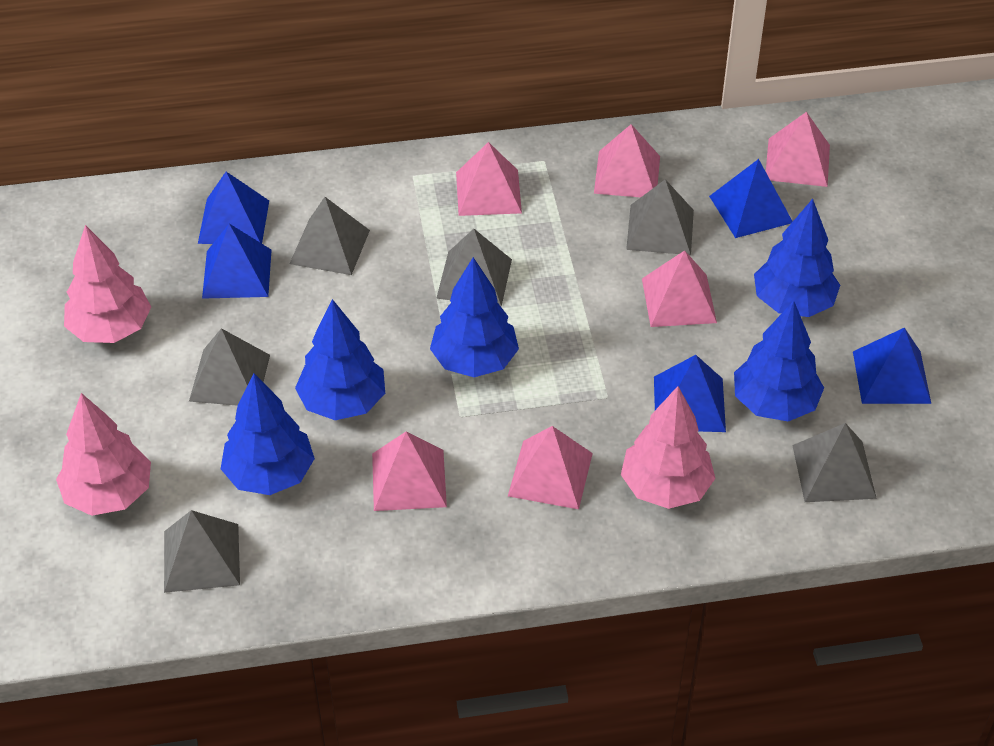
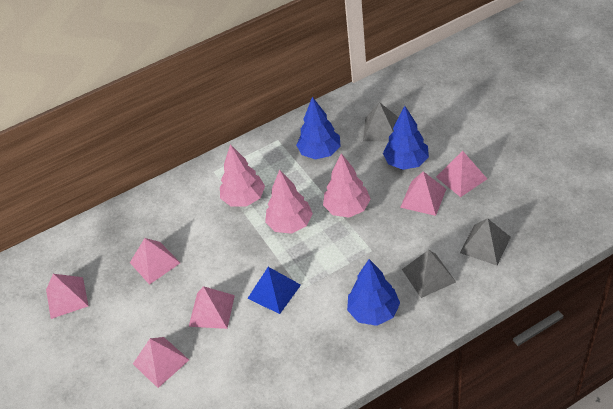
blue pyramid: 5 -> 1
blue tree: 5 -> 3
grey pyramid: 6 -> 3

